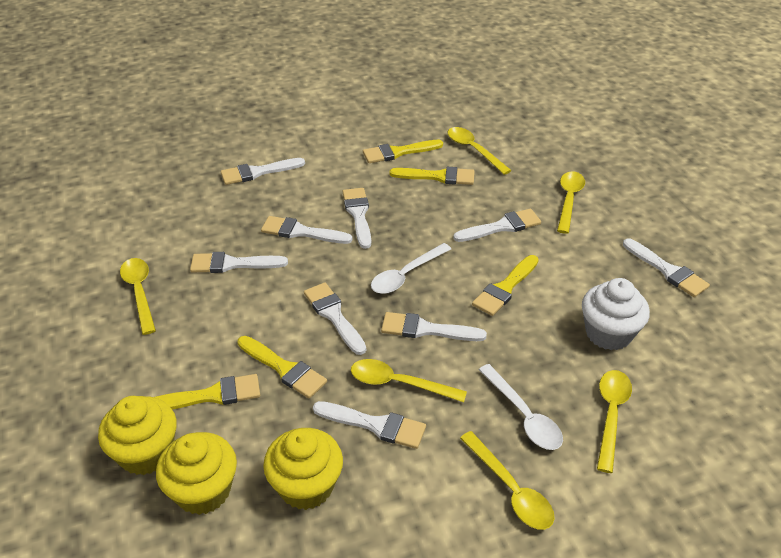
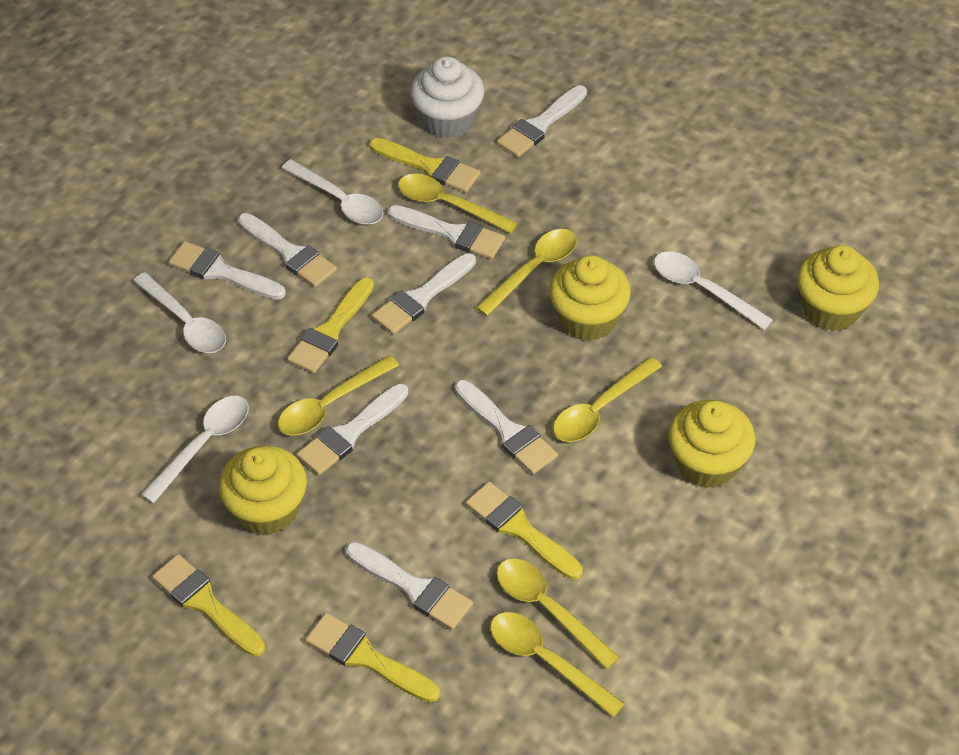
white brush: 9 -> 8
white spoon: 2 -> 4
yellow cupcake: 3 -> 4

